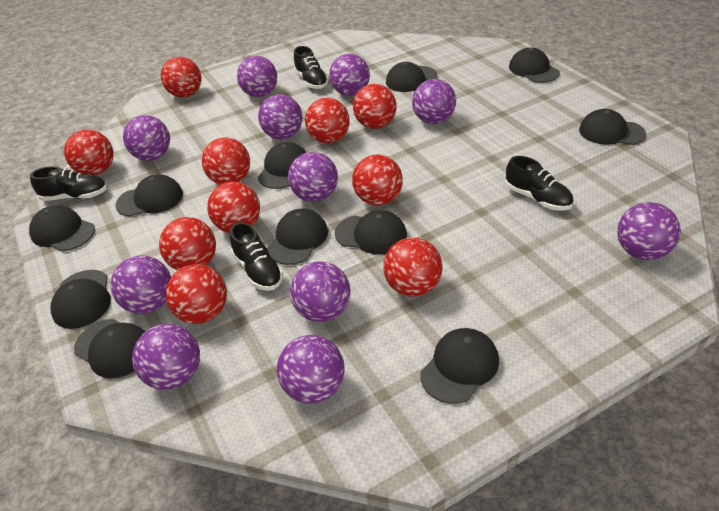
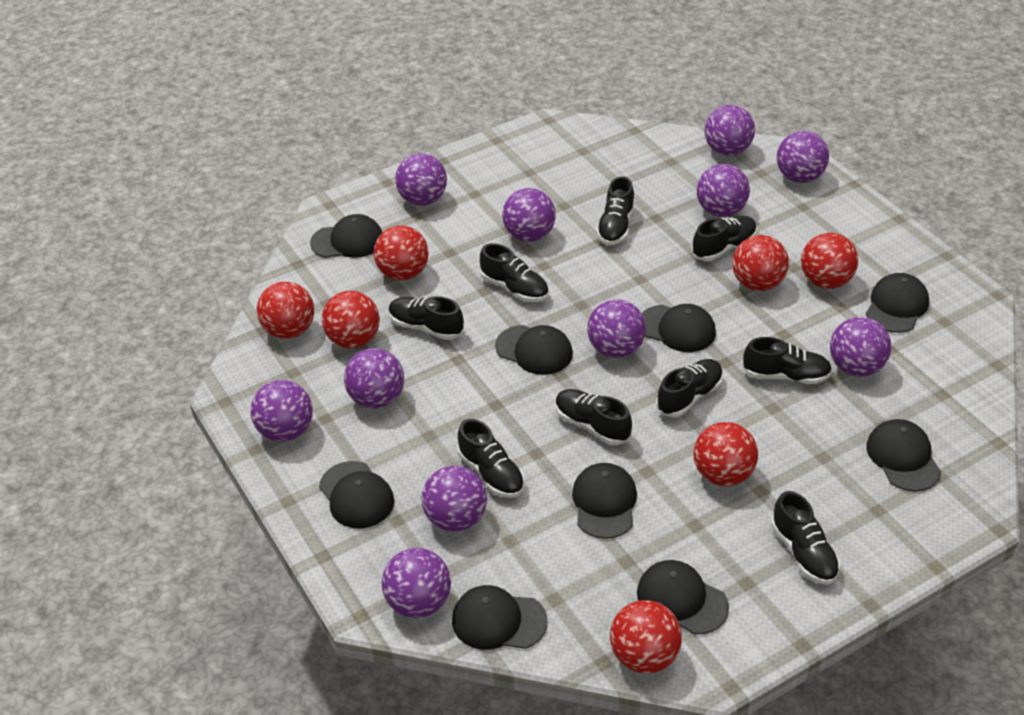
black cap: 11 -> 9
black shoe: 4 -> 9
red ball: 10 -> 7

